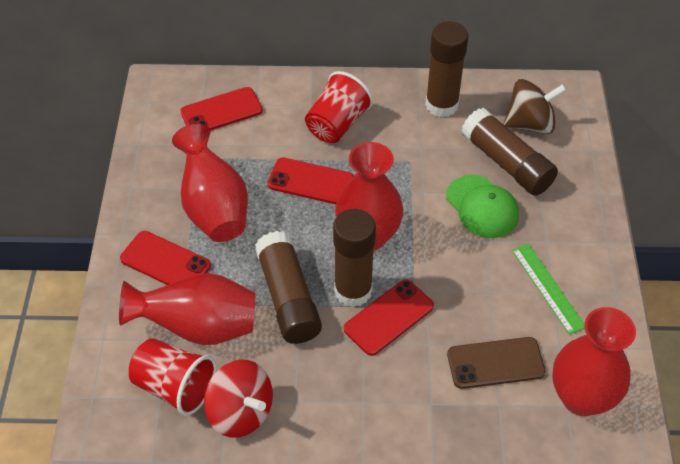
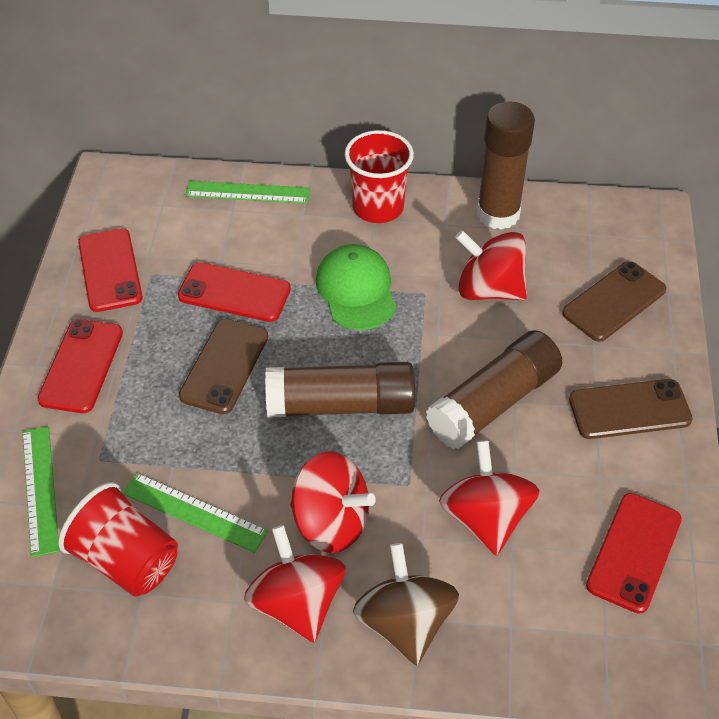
brown glue stick: 4 -> 3
brown phone: 1 -> 3
green ruler: 1 -> 3
red spinning top: 1 -> 4
red vase: 4 -> 0

